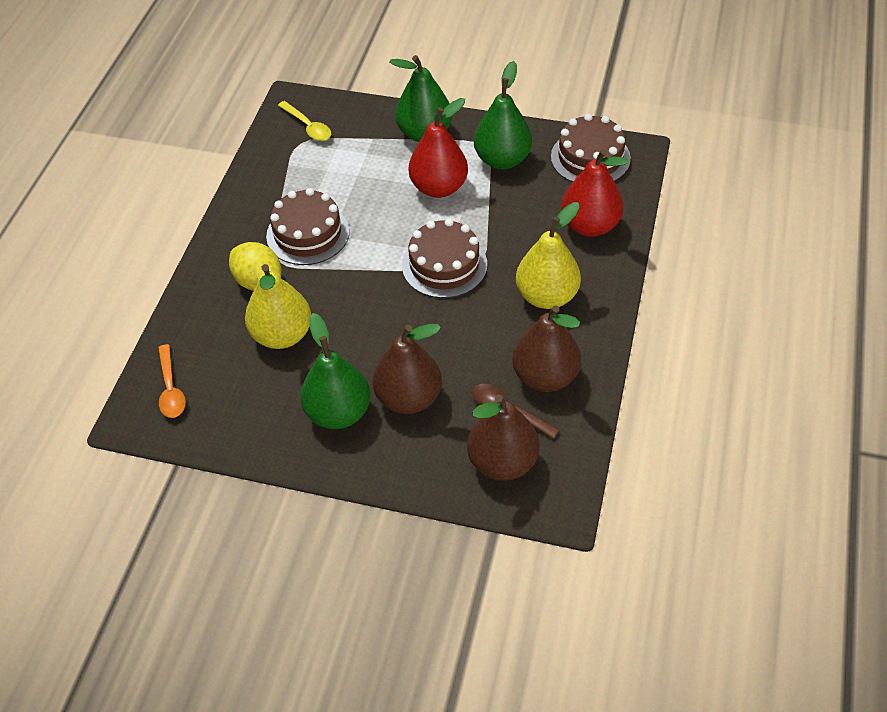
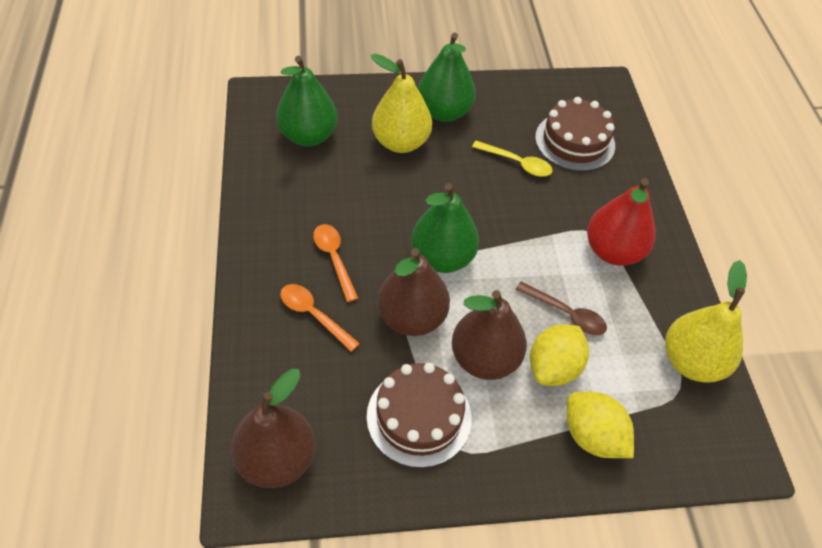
brown cake: 3 -> 2
orange spoon: 1 -> 2
red pear: 2 -> 1
yellow lemon: 1 -> 2

